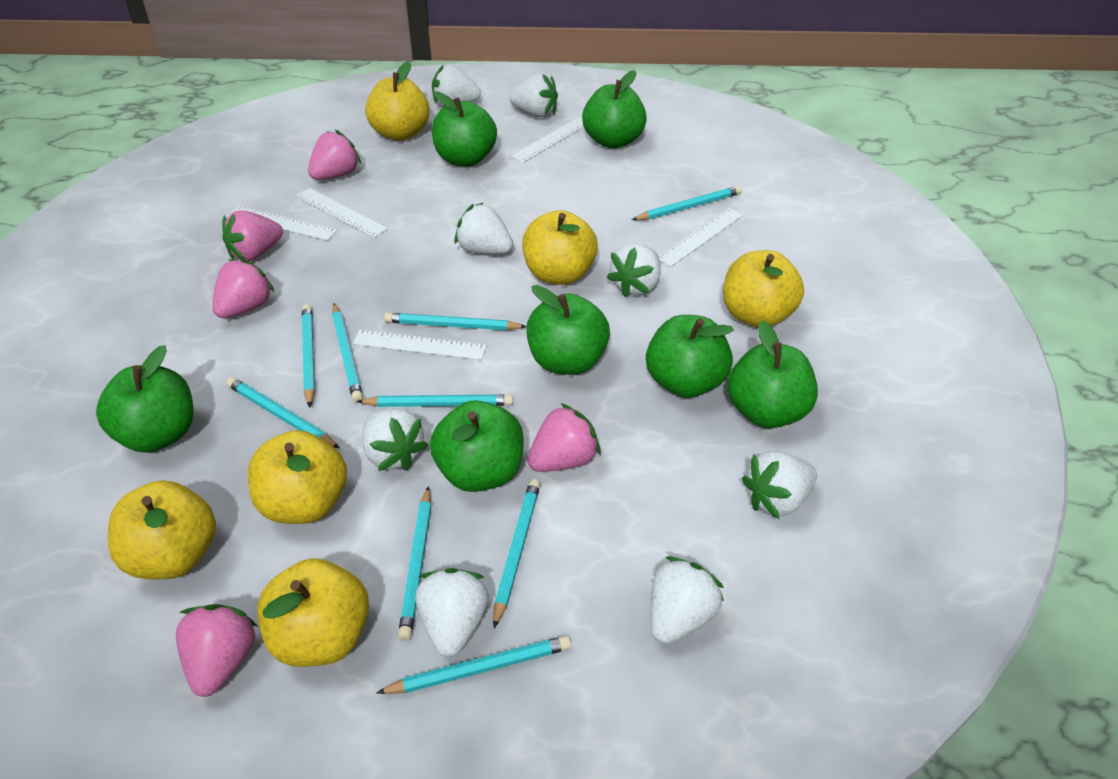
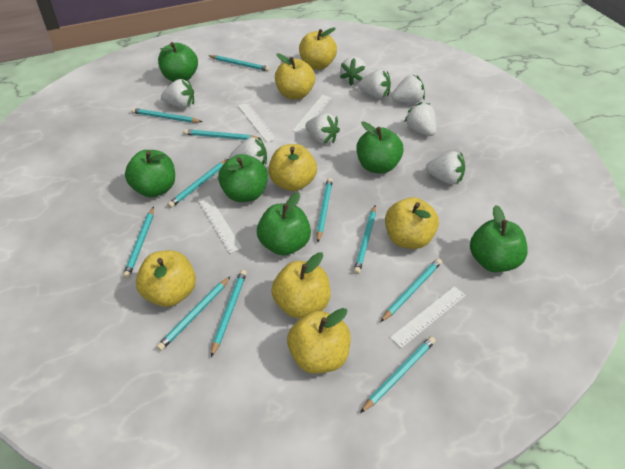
green apple: 7 -> 6
pink strawberry: 5 -> 0
turquoise pencil: 9 -> 11
white ruler: 5 -> 4
yellow apple: 6 -> 7

